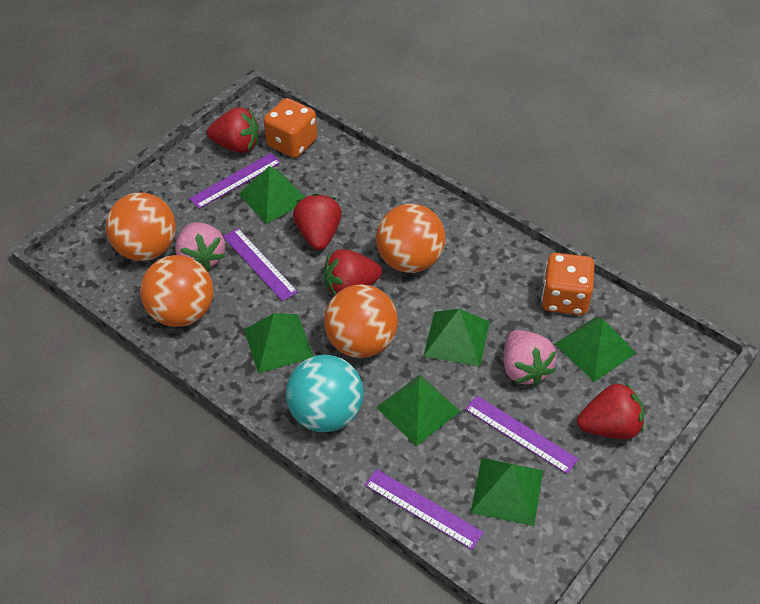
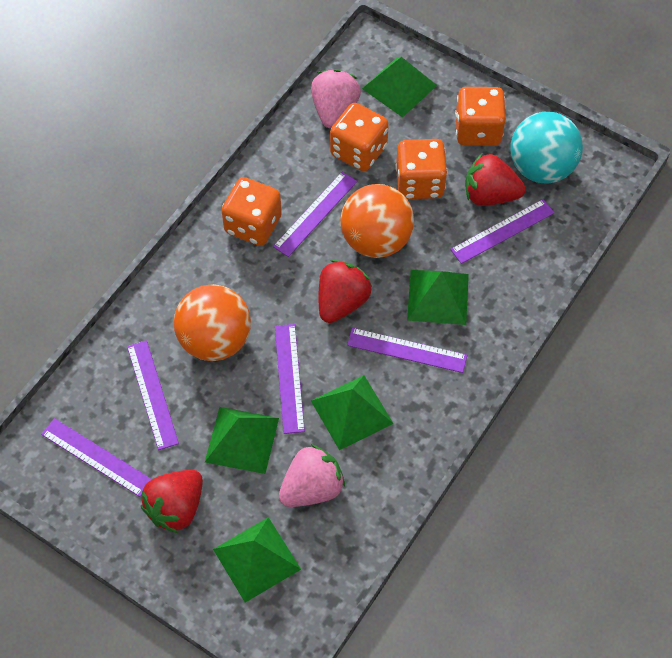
green pyramid: 6 -> 5
orange ball: 4 -> 2
orange dice: 2 -> 4
purple ruler: 4 -> 6
red strawberry: 4 -> 3

